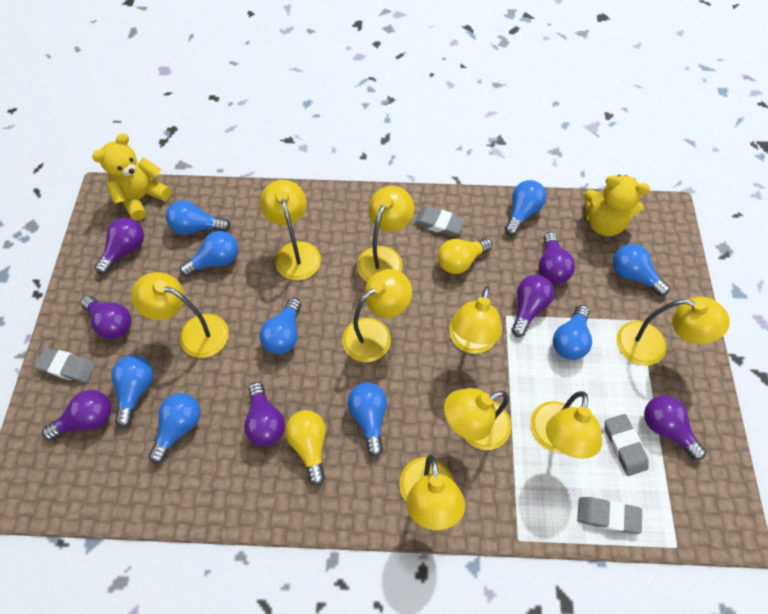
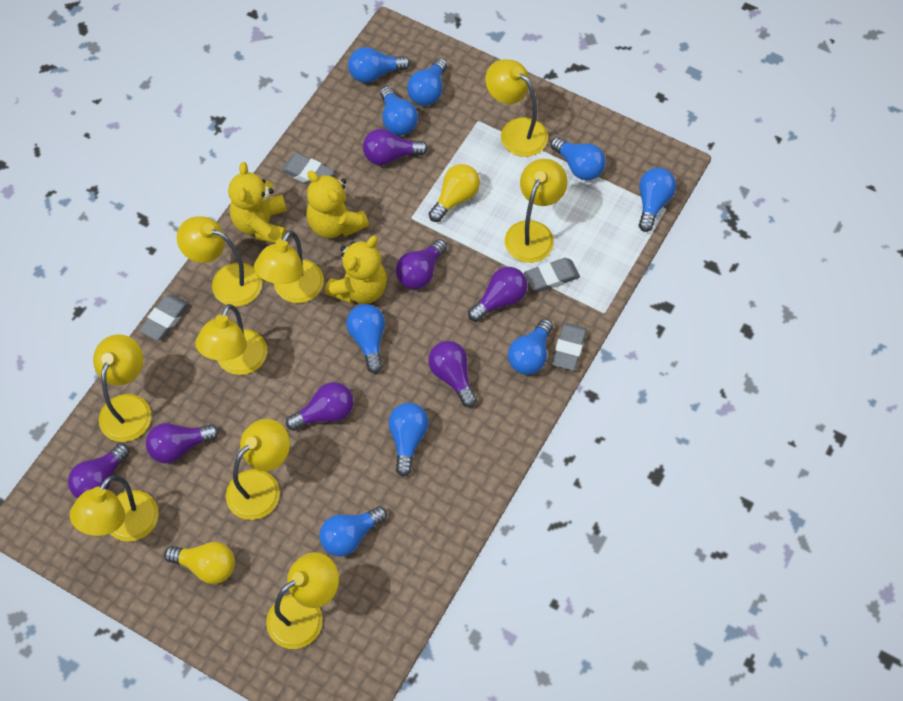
yellow teddy bear: 2 -> 3

